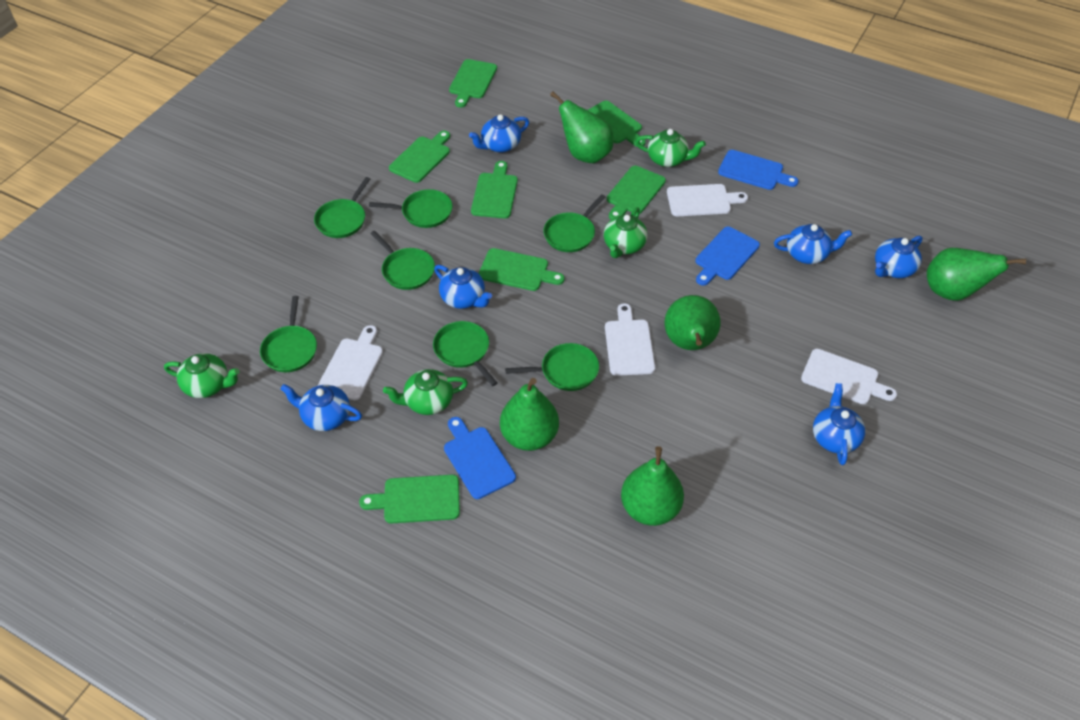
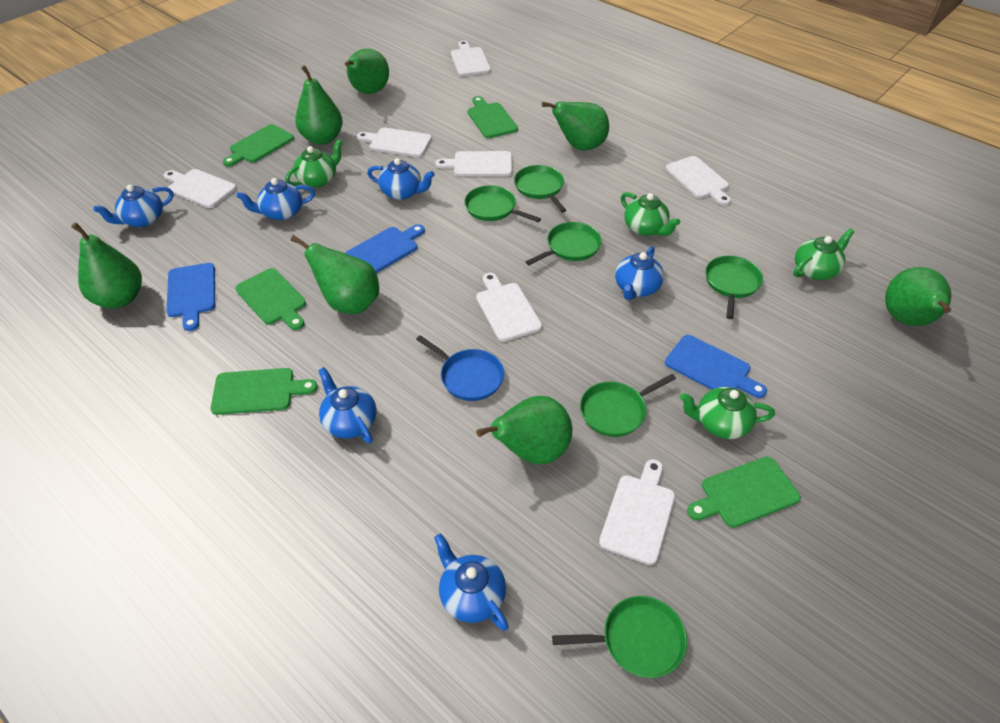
blue pan: 0 -> 1
green cutting board: 7 -> 5
green pan: 7 -> 6
green pear: 5 -> 7
white cutting board: 4 -> 7

